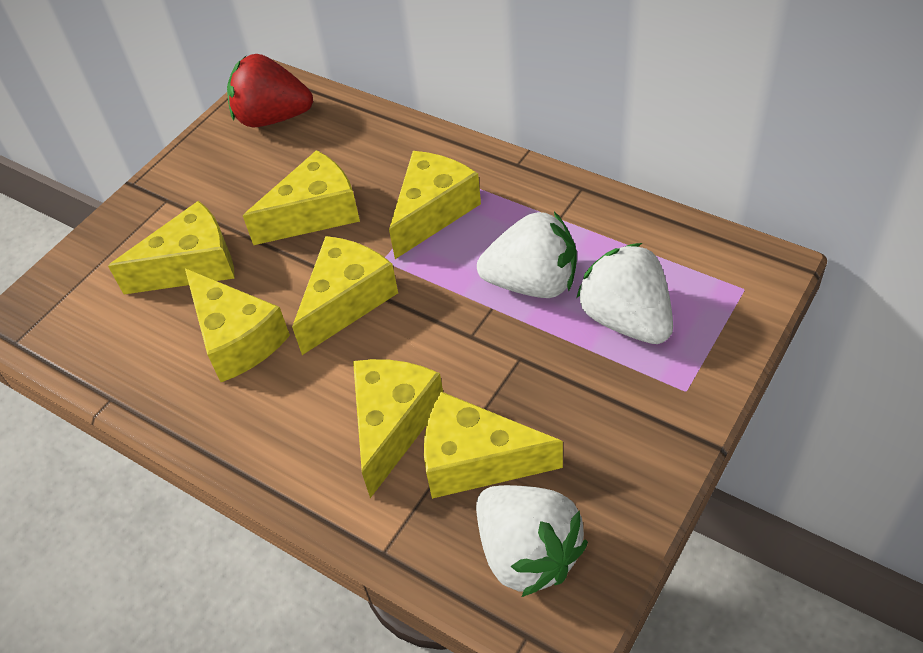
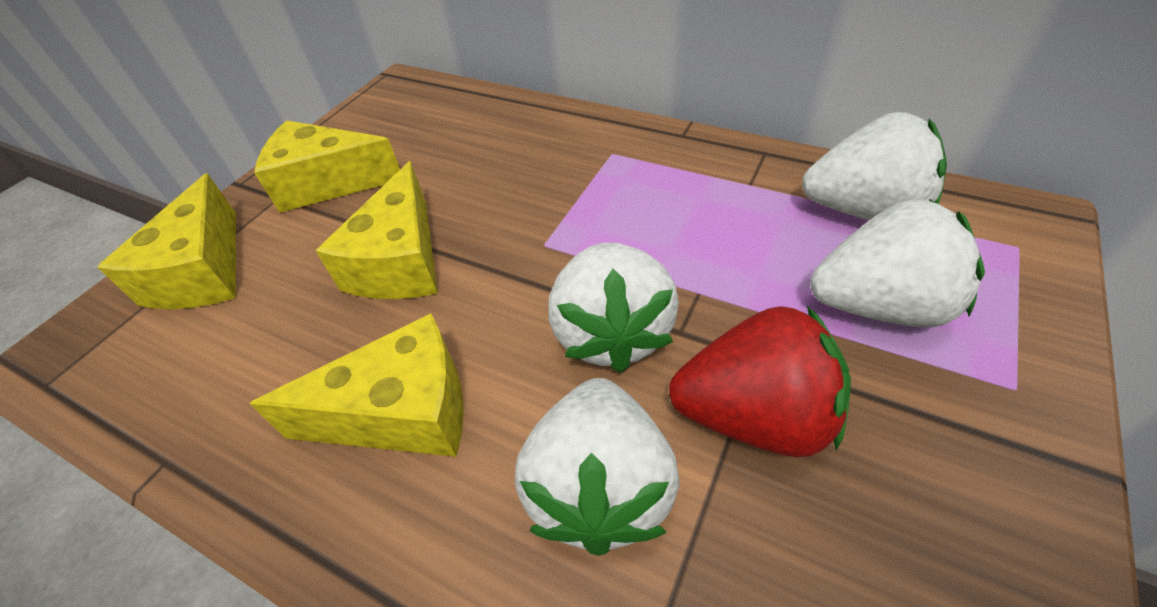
white strawberry: 3 -> 4
yellow cheese: 7 -> 4

